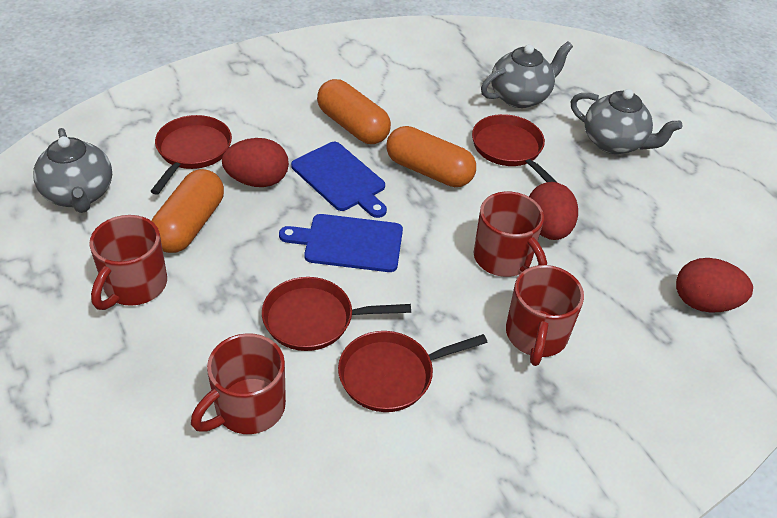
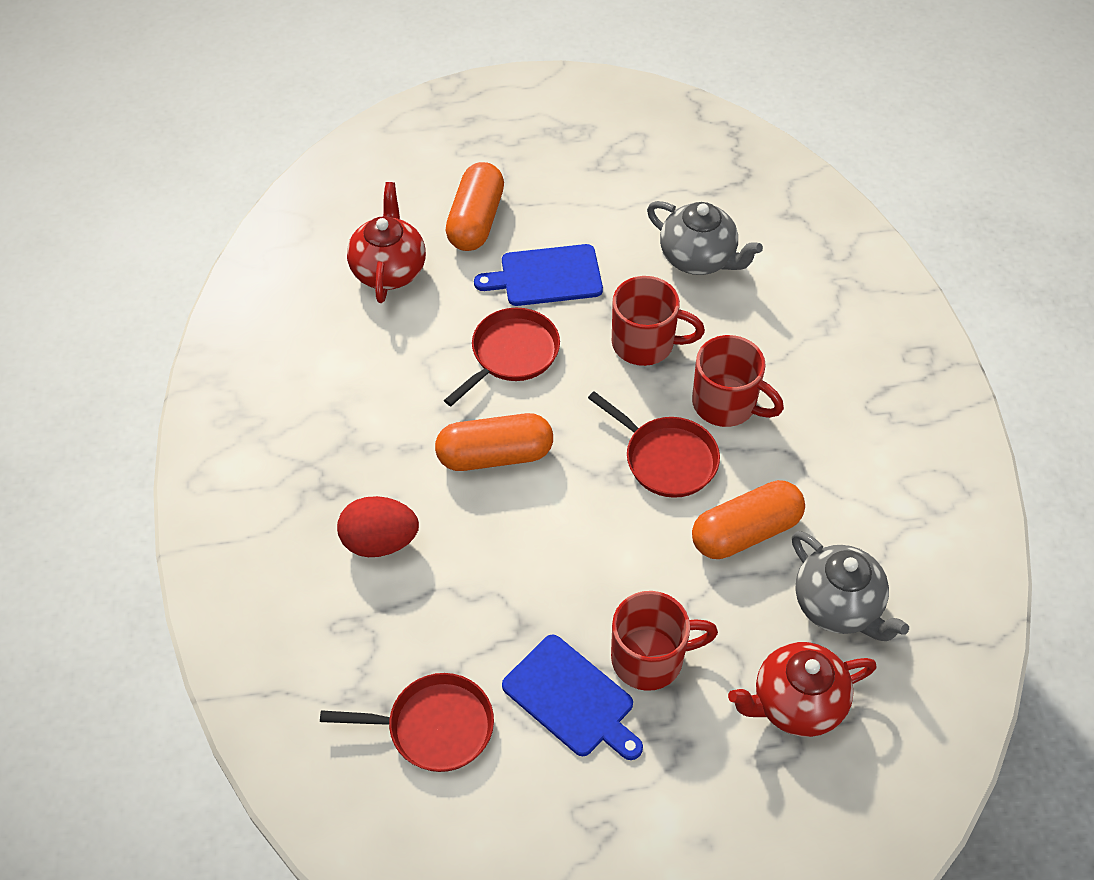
grey teapot: 3 -> 2
red egg: 3 -> 1
red mug: 4 -> 3
red pan: 4 -> 3
red teapot: 0 -> 2

